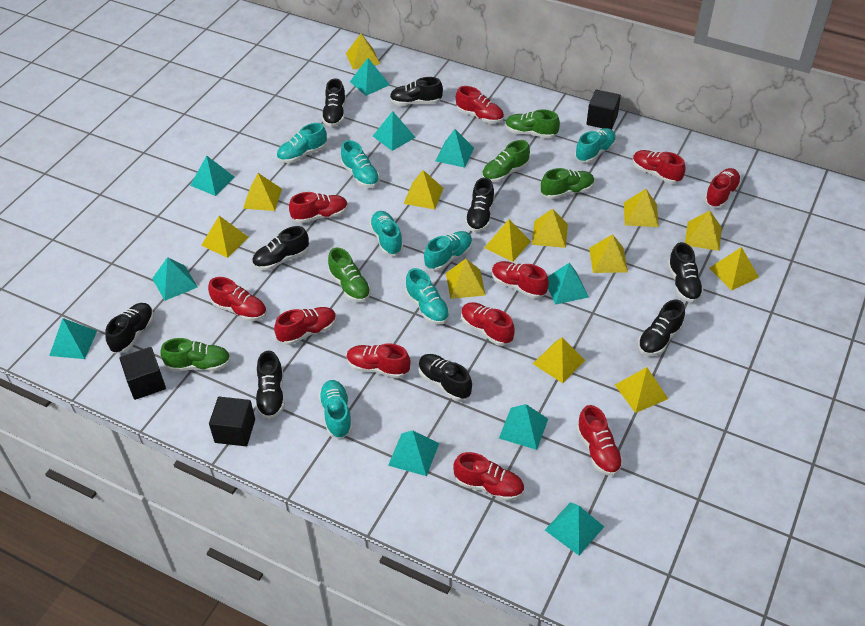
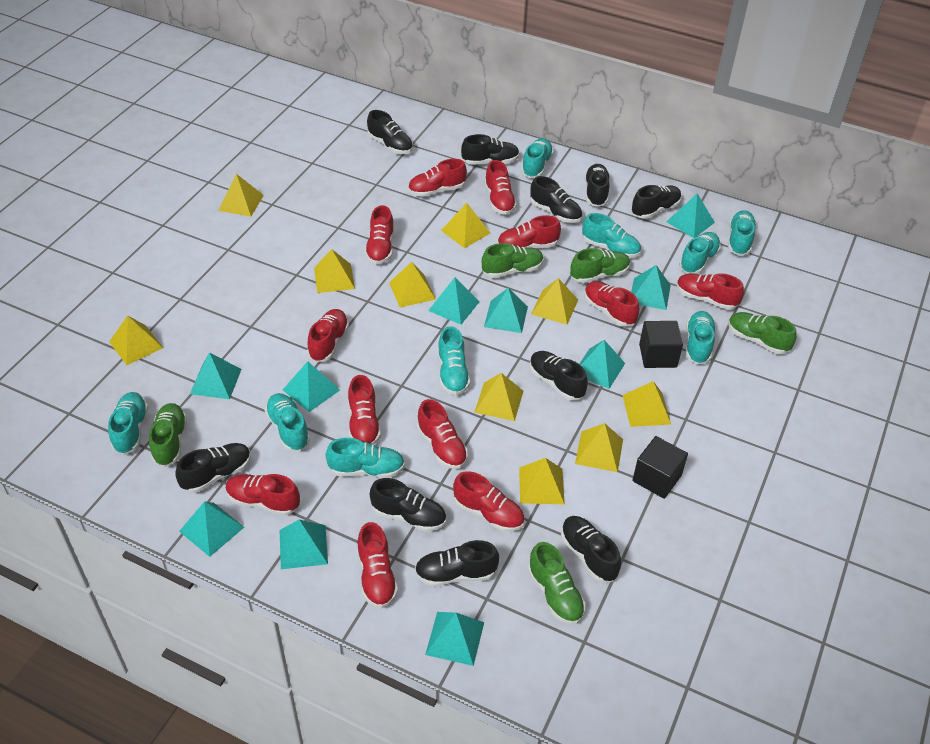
black cube: 3 -> 2
black shoe: 9 -> 10
red shoe: 11 -> 12
turquoise shoe: 7 -> 9
yellow pyramid: 13 -> 10

